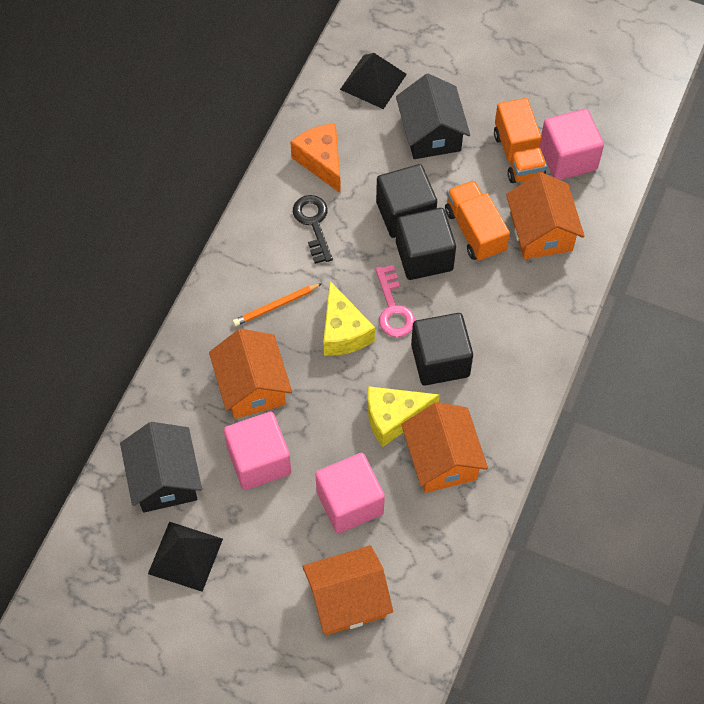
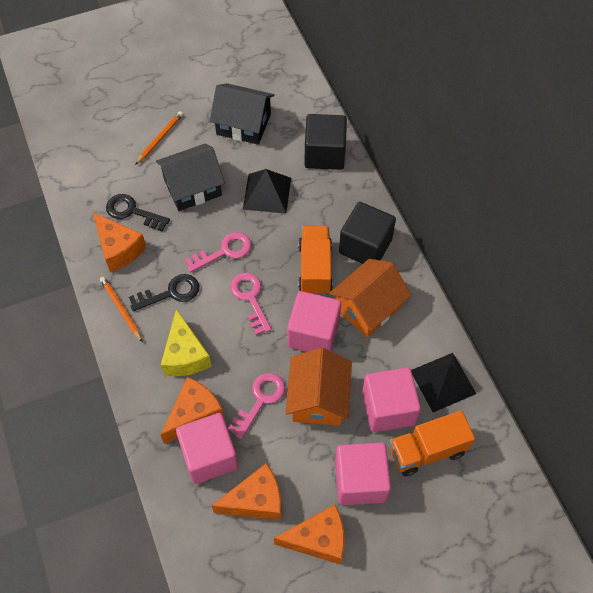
black cube: 3 -> 2
black key: 1 -> 2
orange cheese: 1 -> 4
orange house: 4 -> 2
orange pencil: 1 -> 2
pink cube: 3 -> 4
pink key: 1 -> 3
yellow cheese: 2 -> 1

